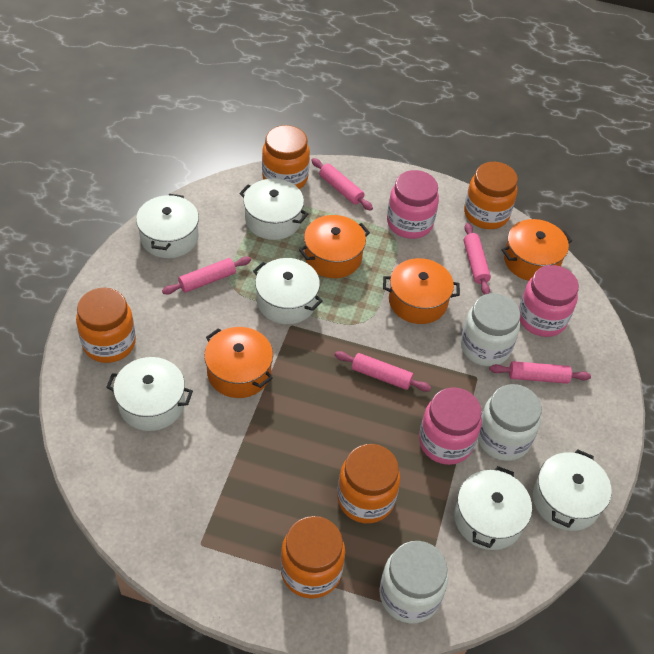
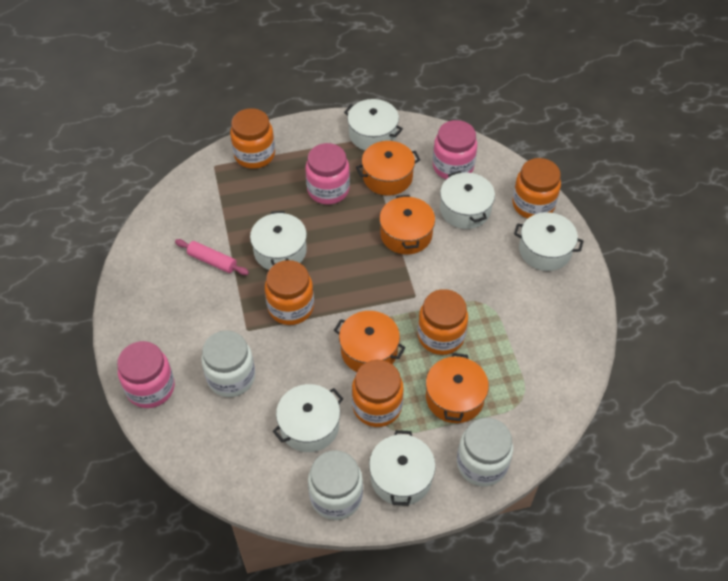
pink rolling pin: 5 -> 1

